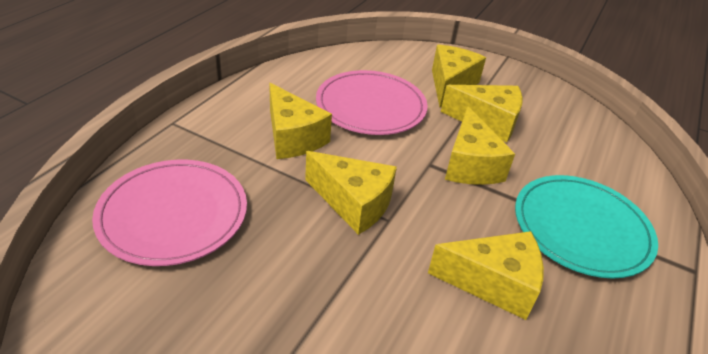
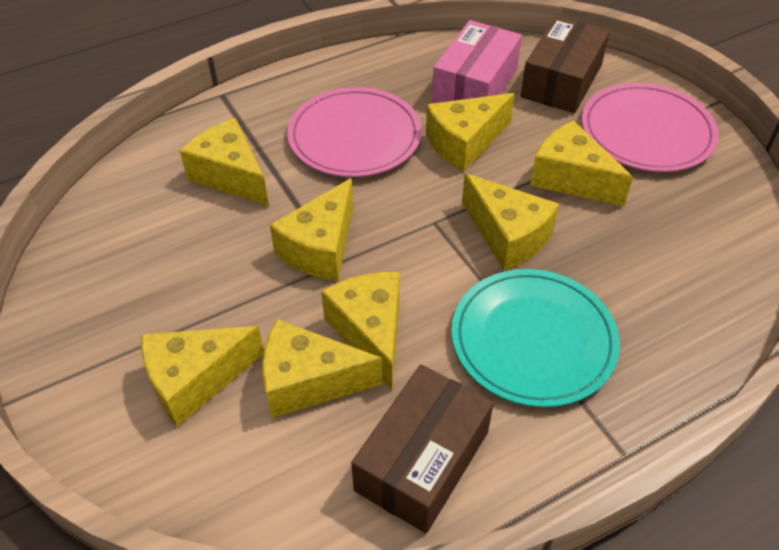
brown box: 0 -> 2
pink box: 0 -> 1
yellow cheese: 6 -> 8

